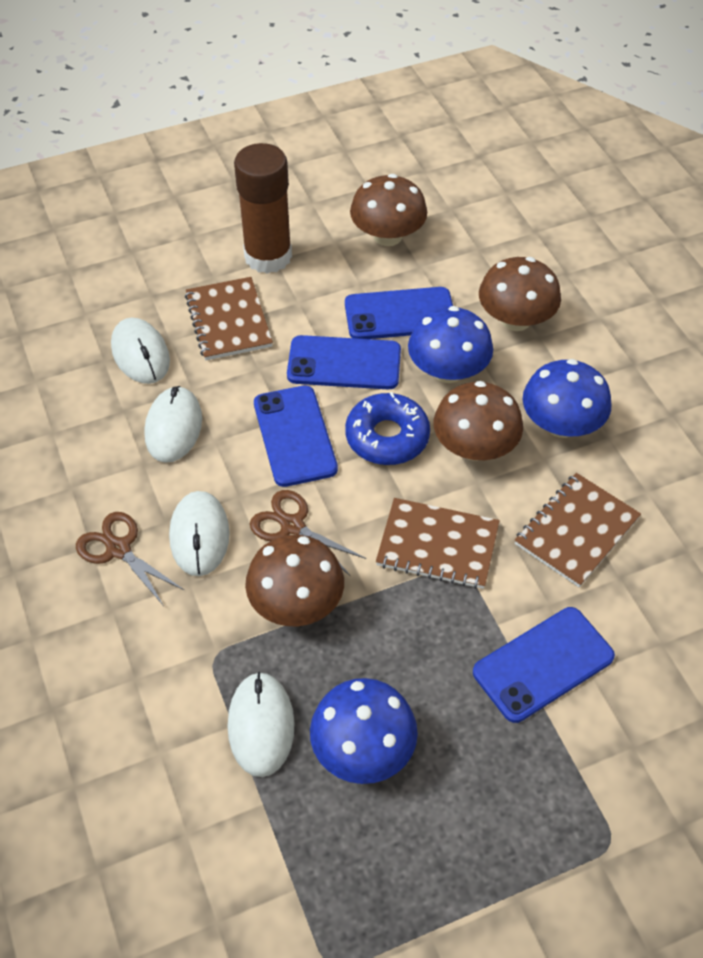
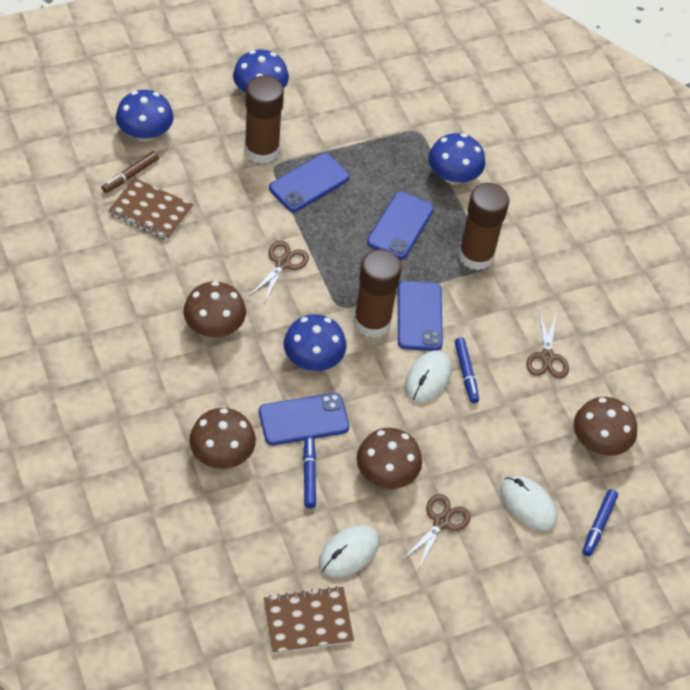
blue donut: 1 -> 0
blue marker: 0 -> 3
blue mushroom: 3 -> 4
brown glue stick: 1 -> 3
brown marker: 0 -> 1
brown notebook: 3 -> 2
brown scissors: 2 -> 3
white mouse: 4 -> 3

